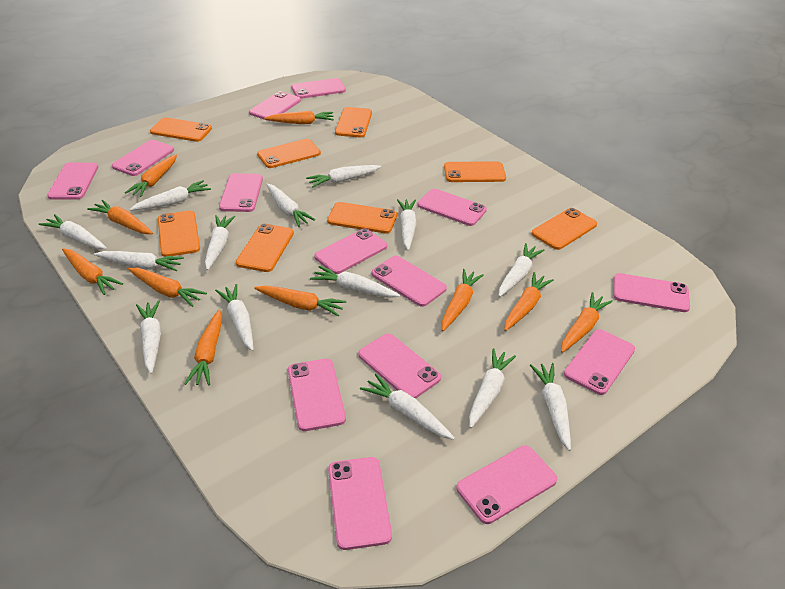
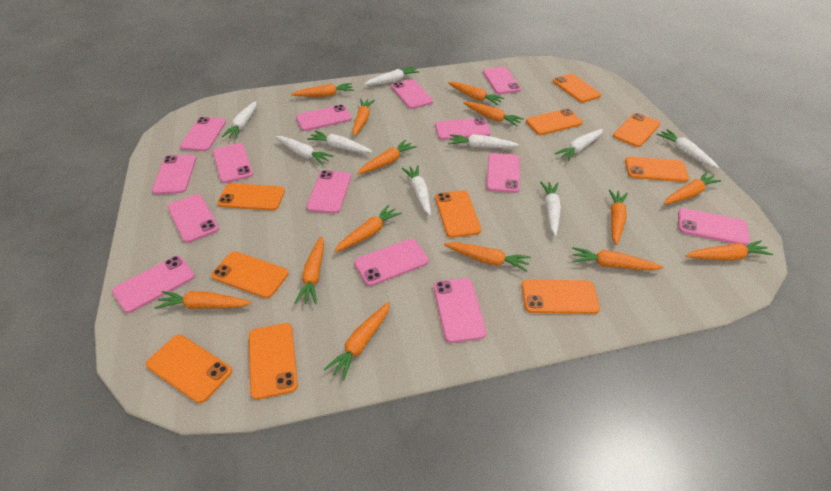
orange carrot: 10 -> 14
orange phone: 8 -> 10
white carrot: 14 -> 9

